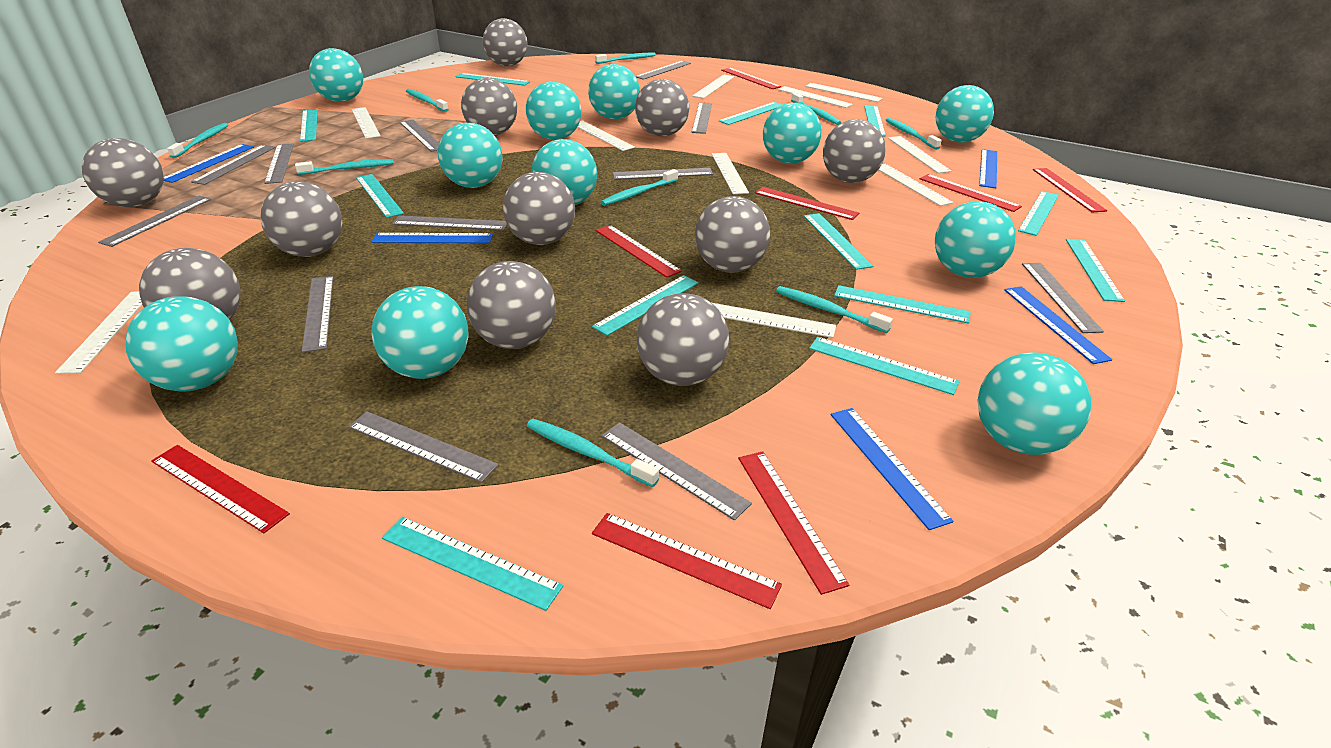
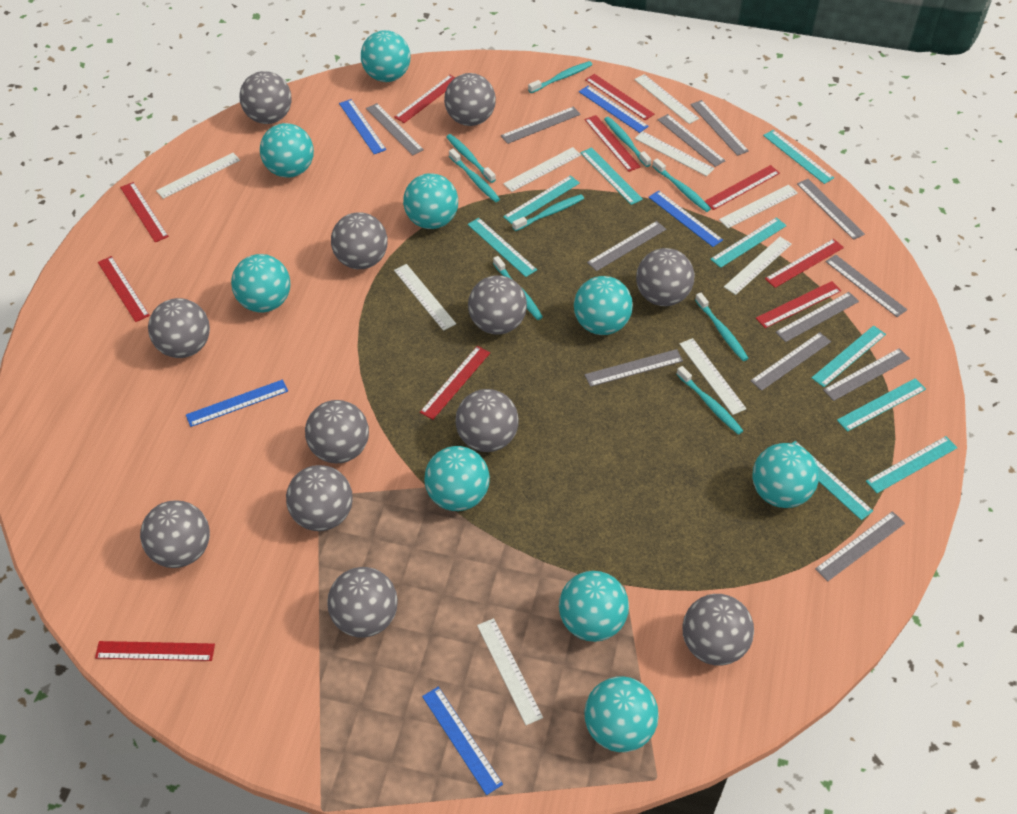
grey ball: 11 -> 12
red ruler: 8 -> 10
turquoise ball: 11 -> 9
turquoise ruler: 12 -> 9
white ruler: 10 -> 9

